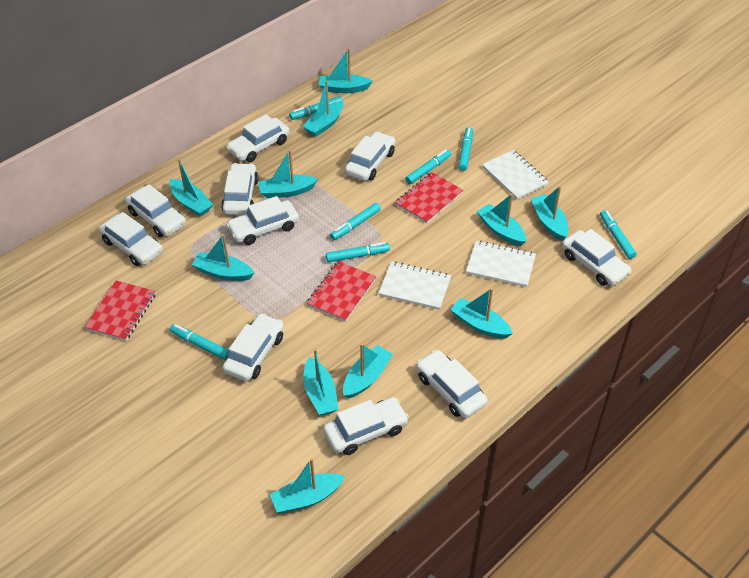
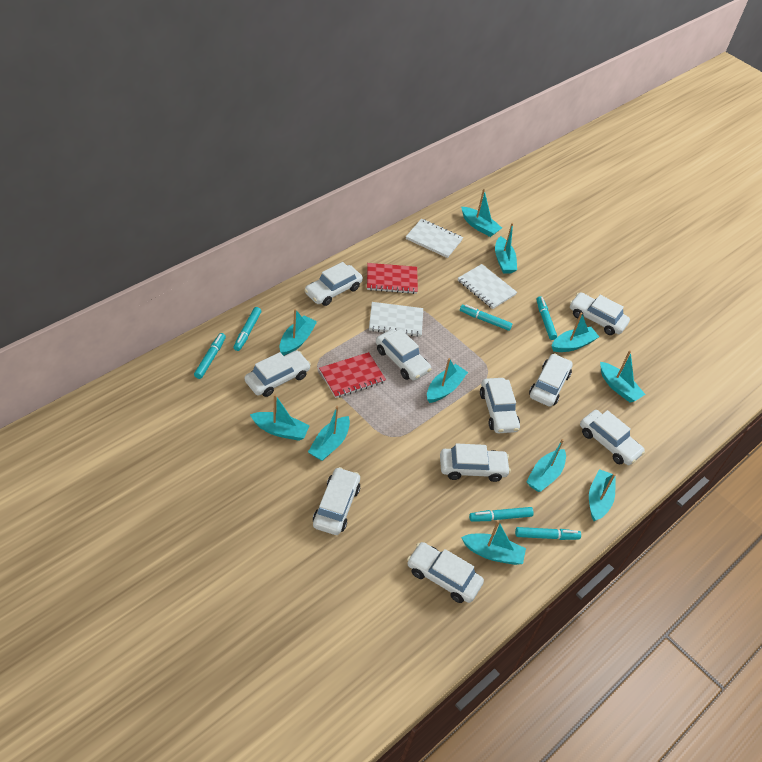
red notebook: 3 -> 2
turquoise marker: 7 -> 6

